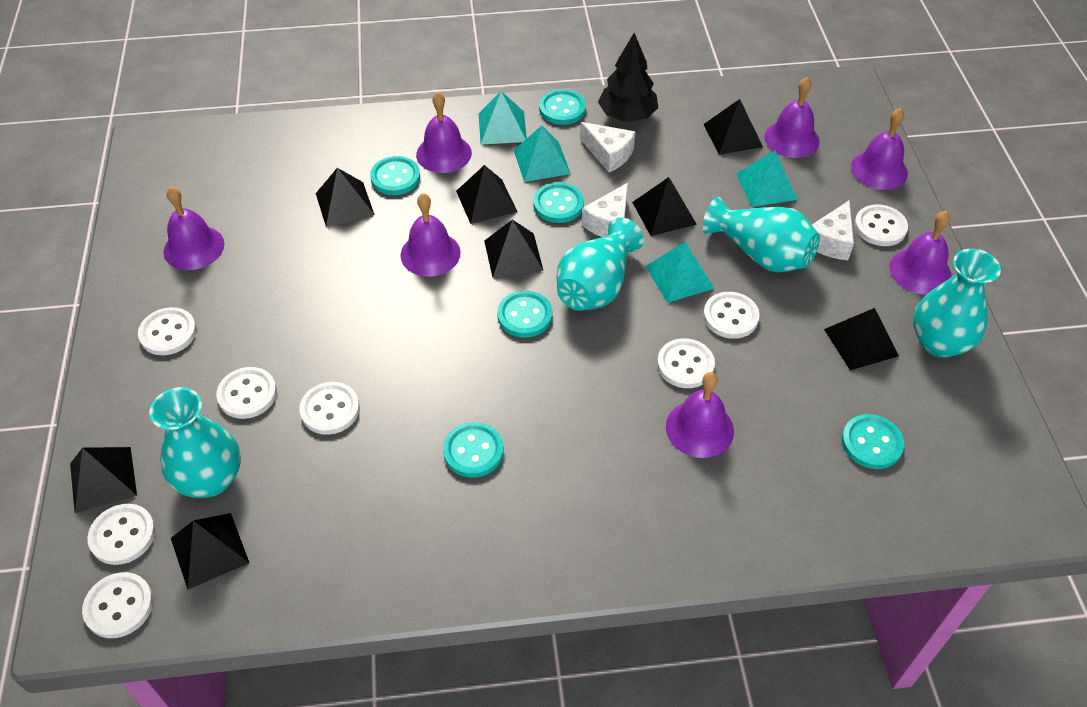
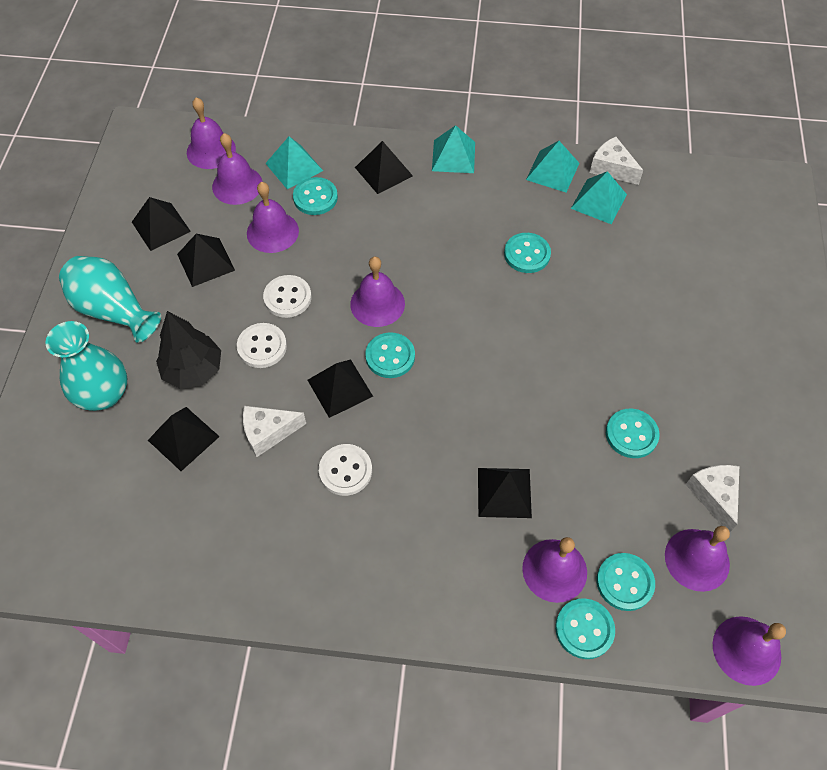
black pyramid: 8 -> 6
turquoise vase: 4 -> 2
white button: 8 -> 3

